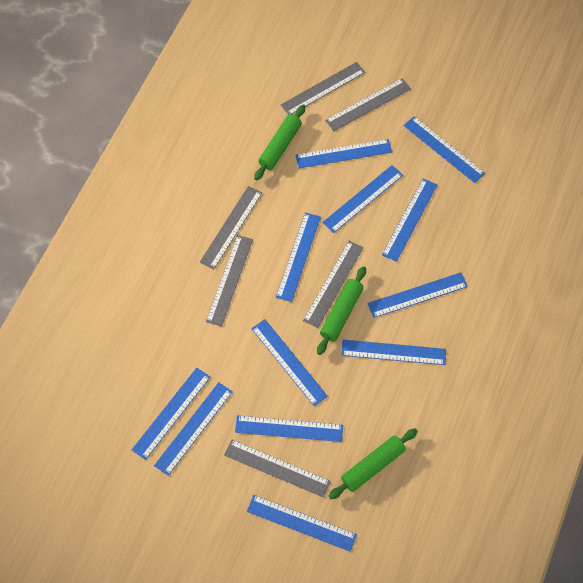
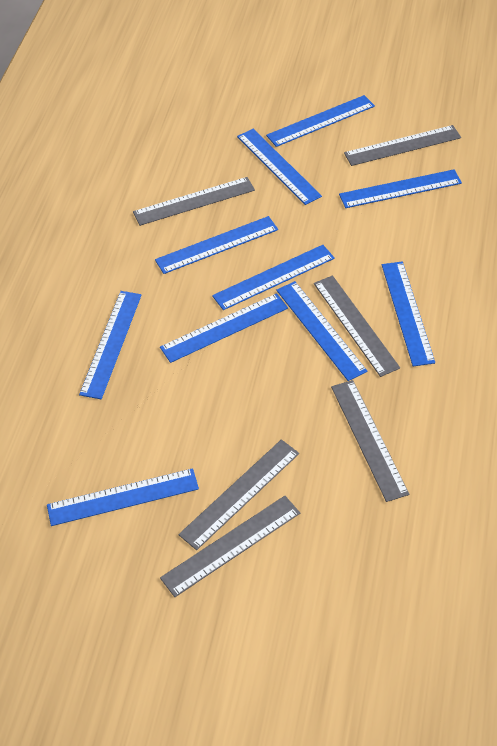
blue ruler: 12 -> 10
green rolling pin: 3 -> 0

